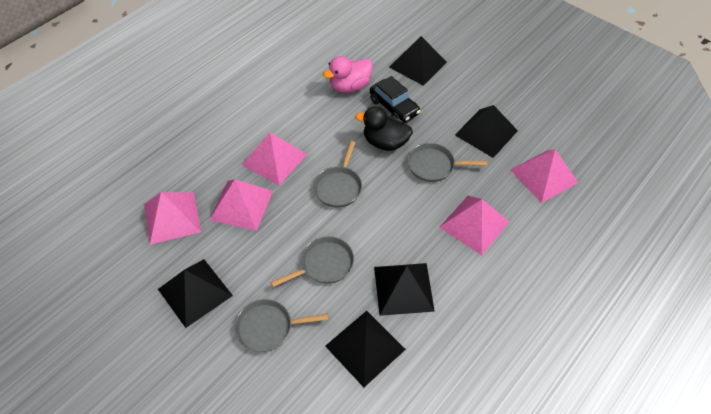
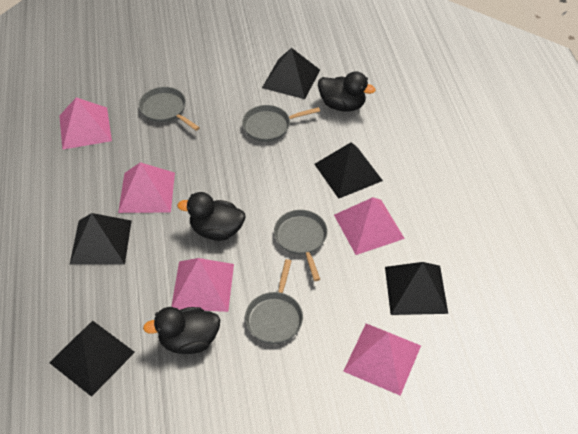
black car: 1 -> 0
black duck: 1 -> 3
pink duck: 1 -> 0

